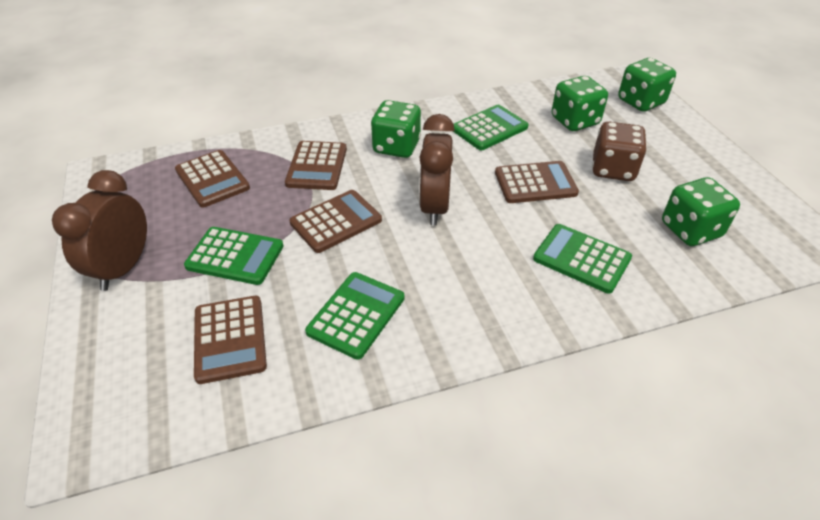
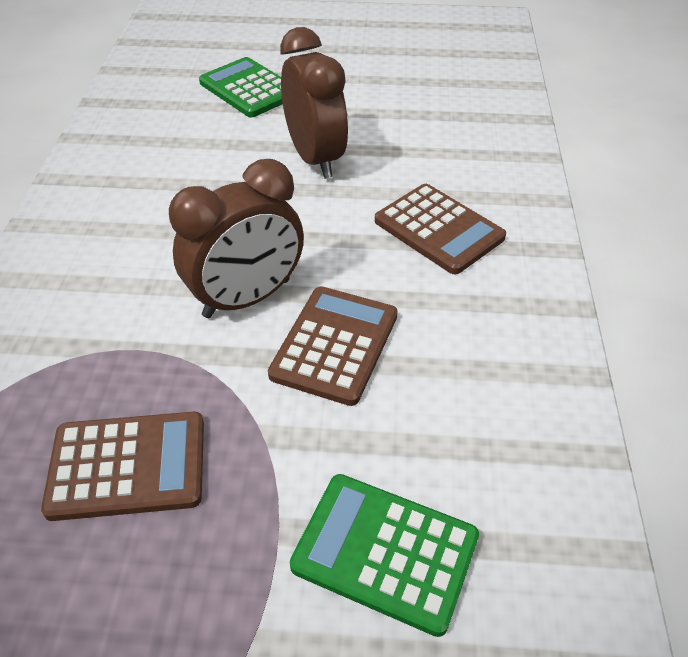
brown calculator: 5 -> 3
brown dice: 1 -> 0
green calculator: 4 -> 2
green dice: 4 -> 0

